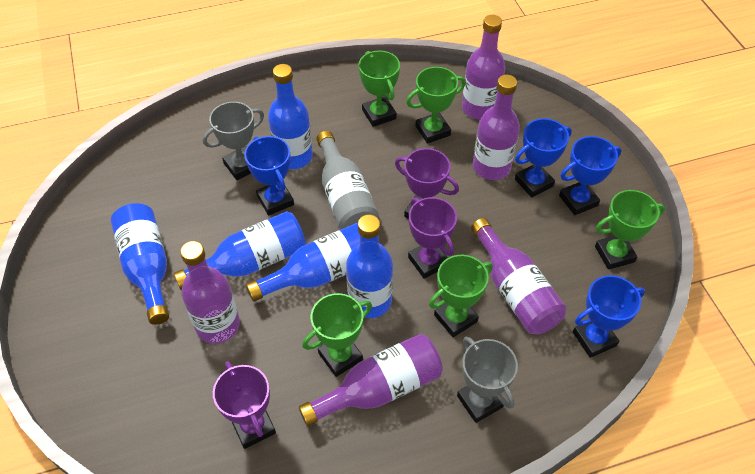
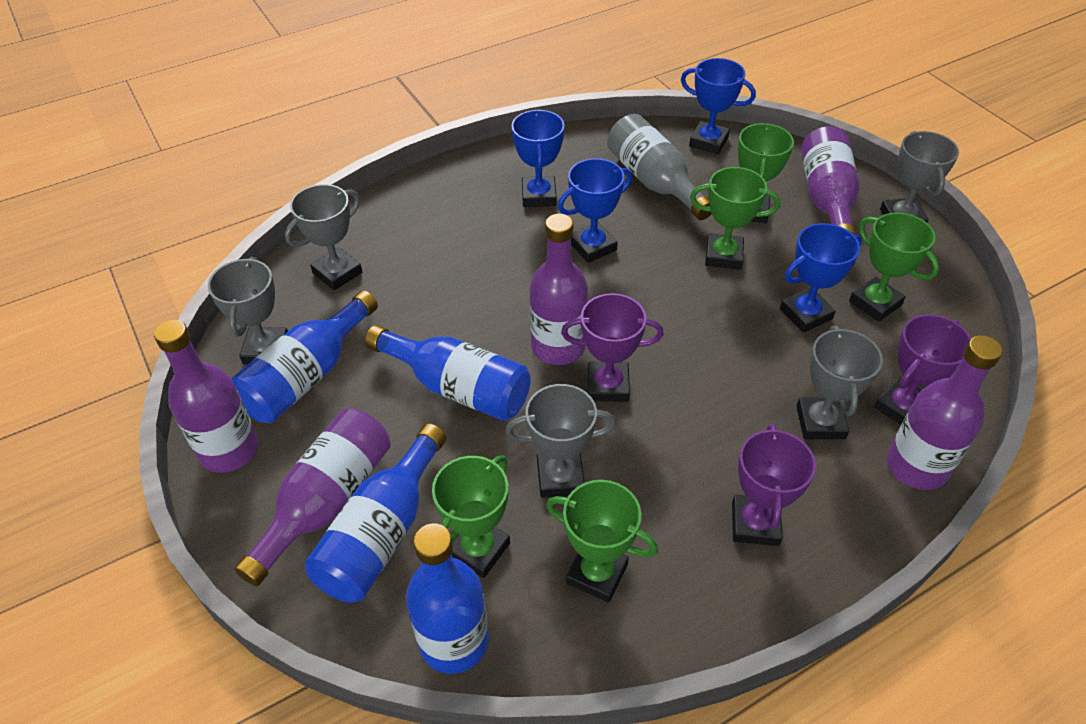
blue bottle: 5 -> 4
grey trophy: 2 -> 5

